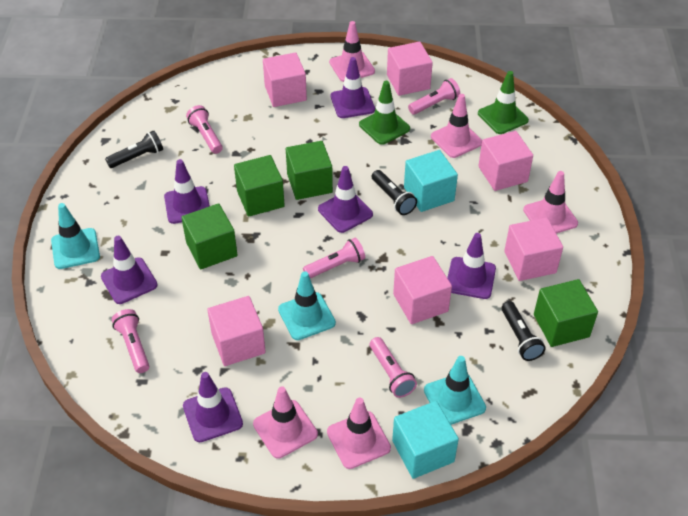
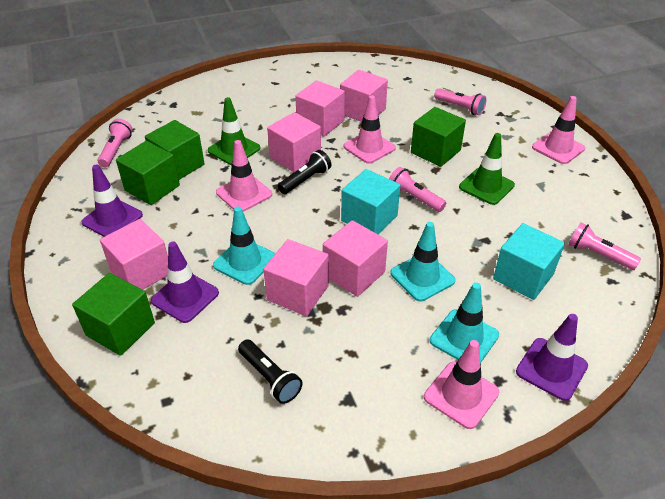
black flashlight: 3 -> 2
pink flashlight: 5 -> 4
pink traffic cone: 5 -> 4
purple traffic cone: 6 -> 3

